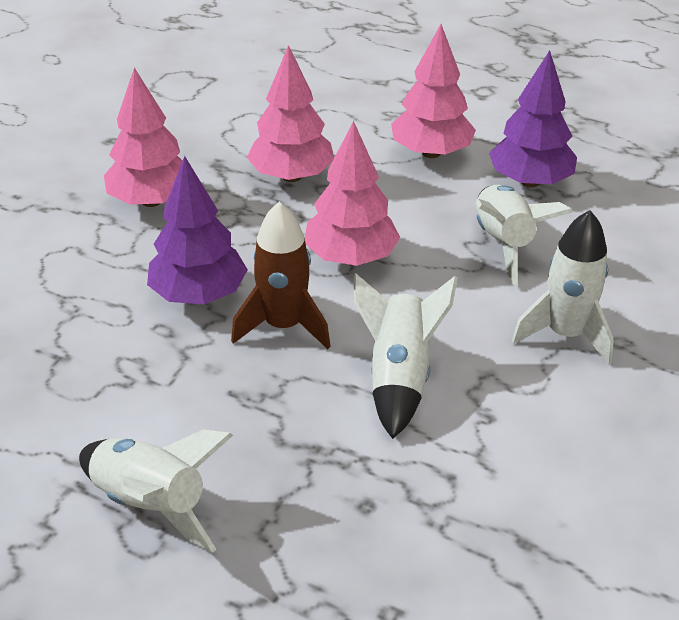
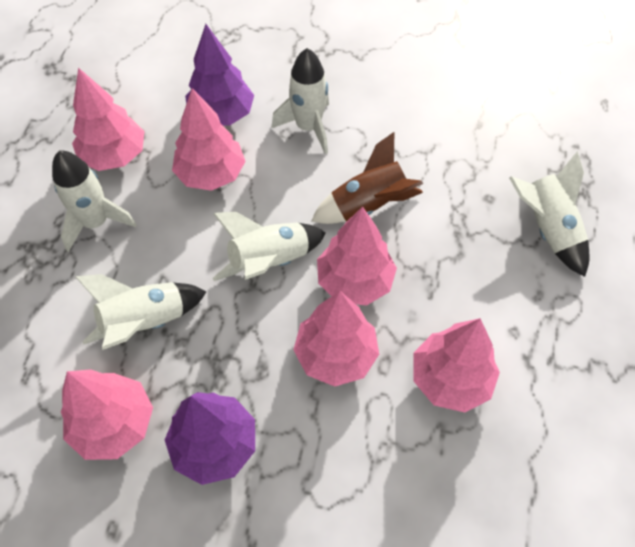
pink tree: 4 -> 6
white rocket: 4 -> 5

